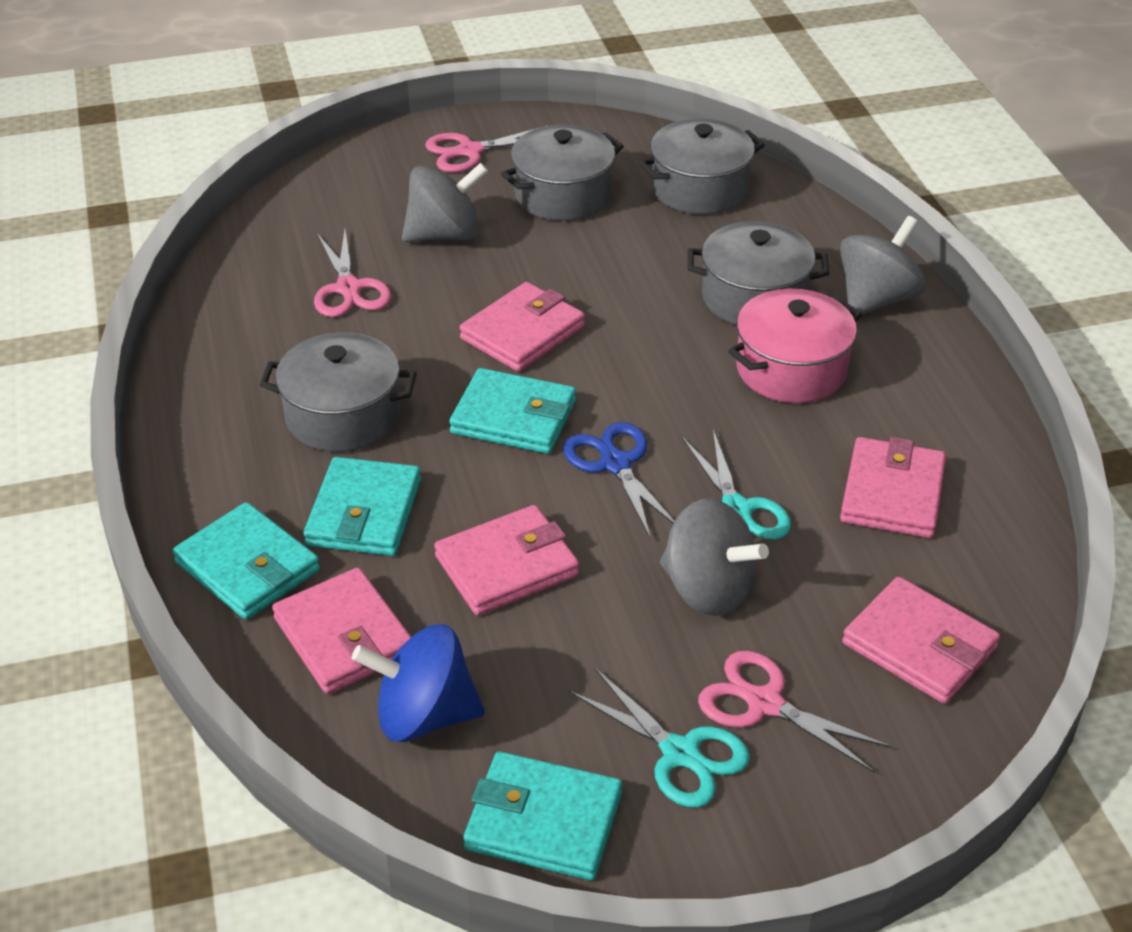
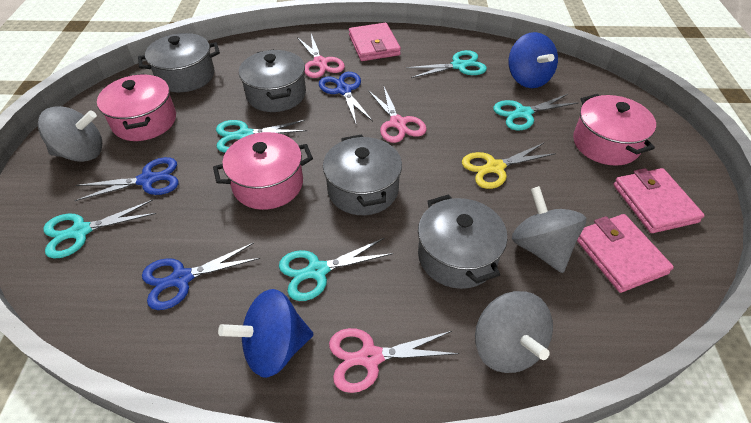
blue scissors: 1 -> 3
blue spinning top: 1 -> 2
pink pot: 1 -> 3
pink wallet: 5 -> 3
turquoise scissors: 2 -> 5
turquoise wallet: 4 -> 0
yellow scissors: 0 -> 1

